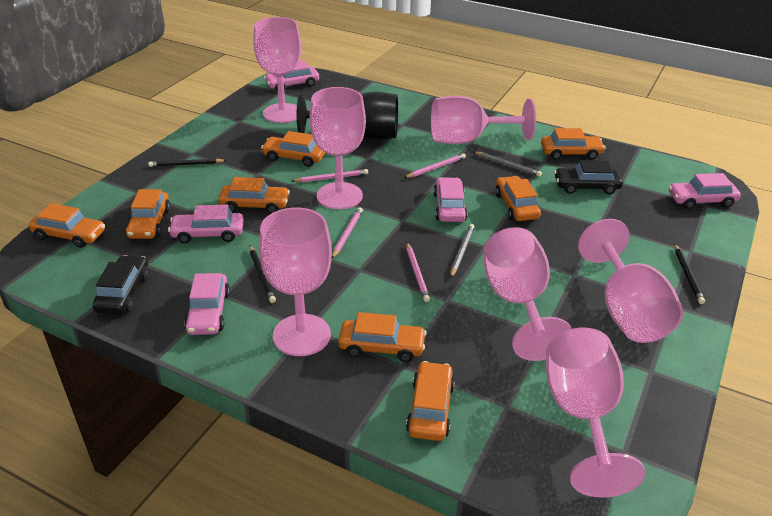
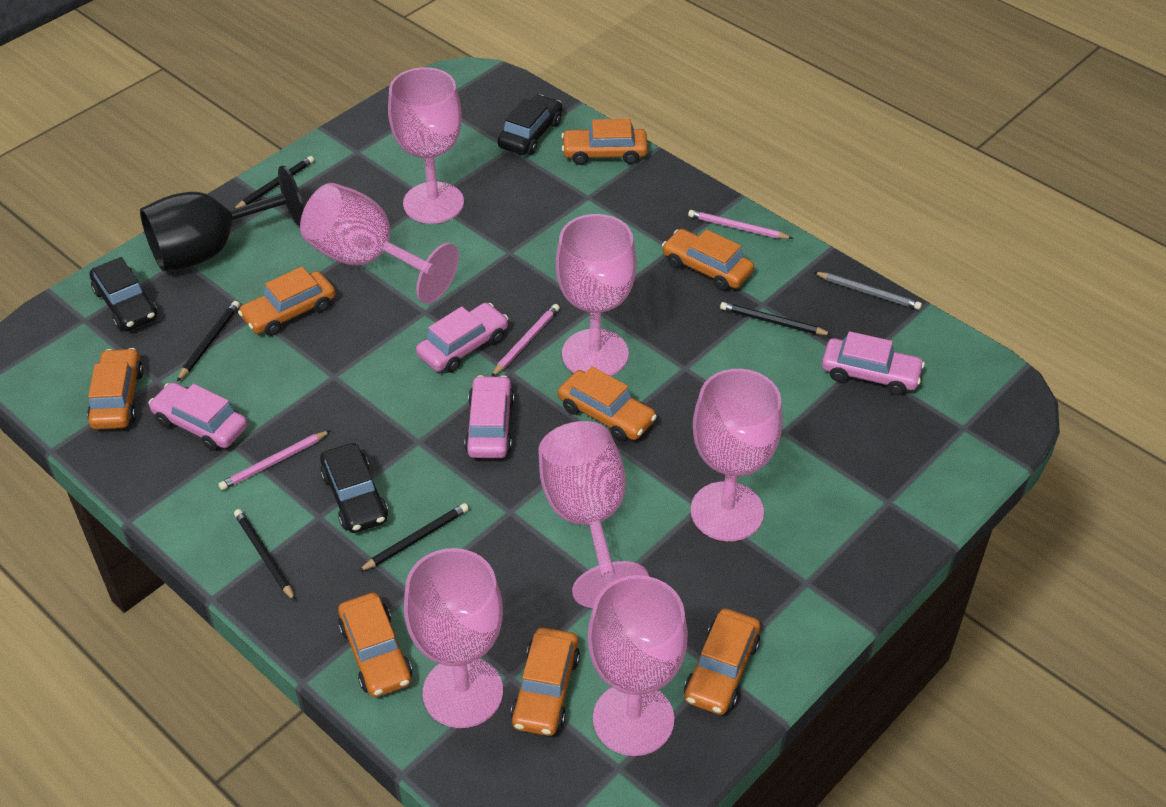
black car: 2 -> 3
black pencil: 3 -> 5
grey pencil: 2 -> 1
pink car: 5 -> 4
pink pencil: 4 -> 3

